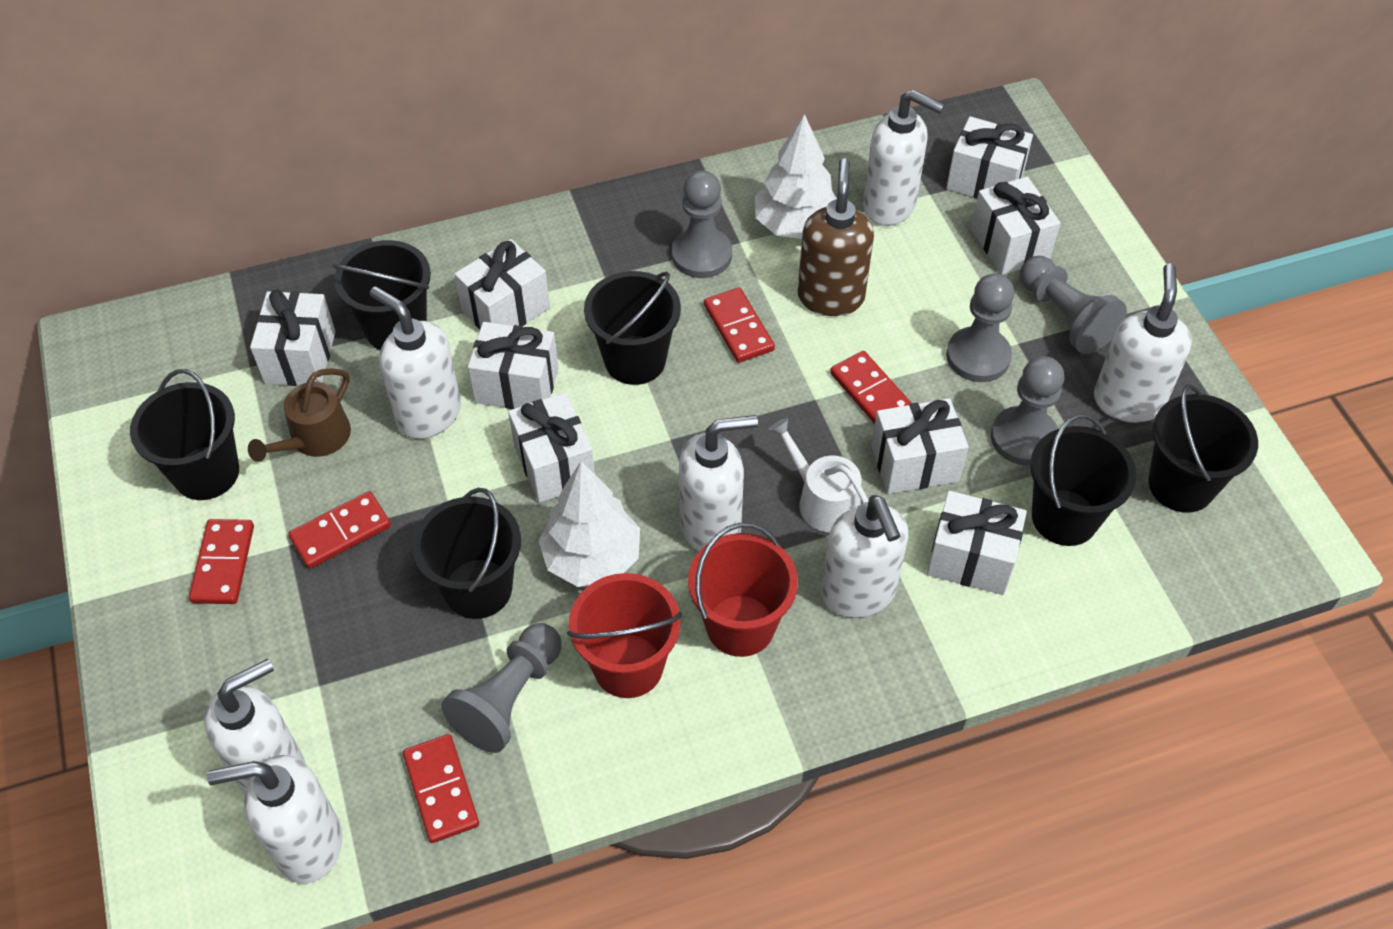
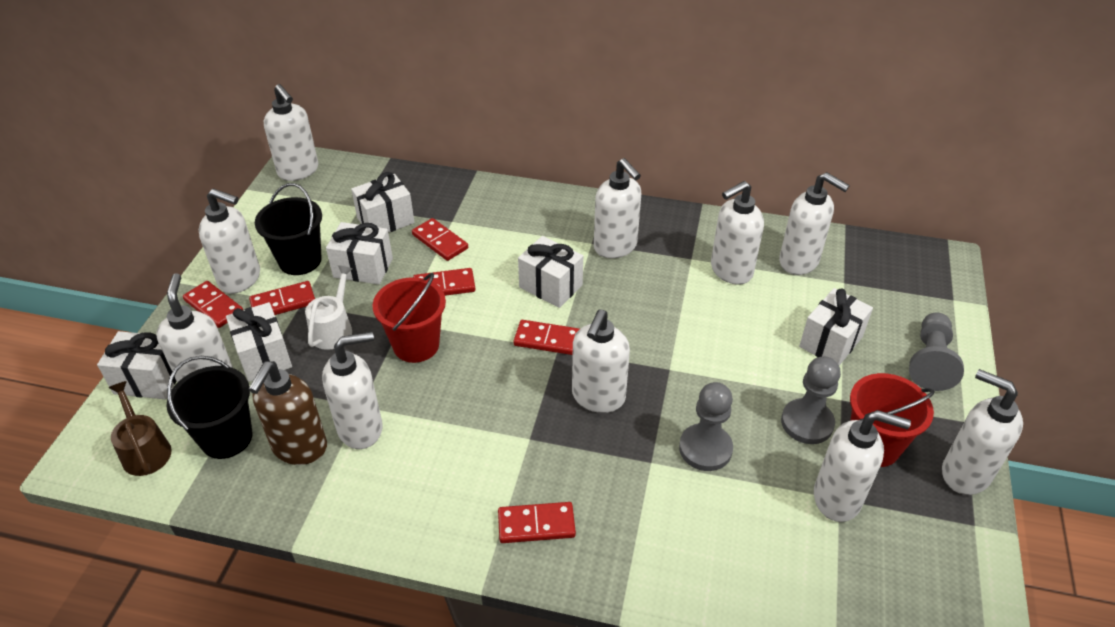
black bucket: 6 -> 2
grey pawn: 5 -> 3
red domino: 5 -> 6
white gift: 8 -> 6
white soap dispenser: 7 -> 10
white tree: 2 -> 0

